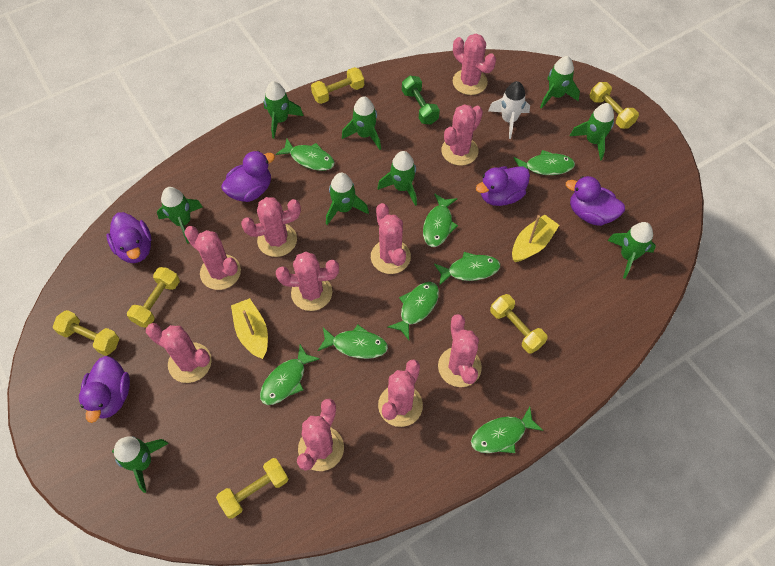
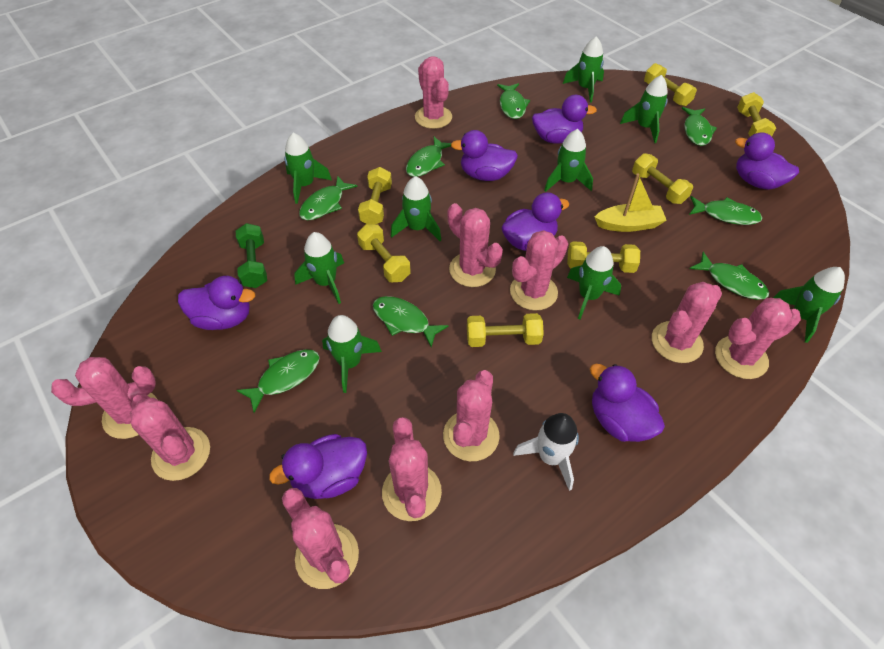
purple duck: 5 -> 7
yellow boat: 2 -> 1
yellow dumbbell: 6 -> 7

